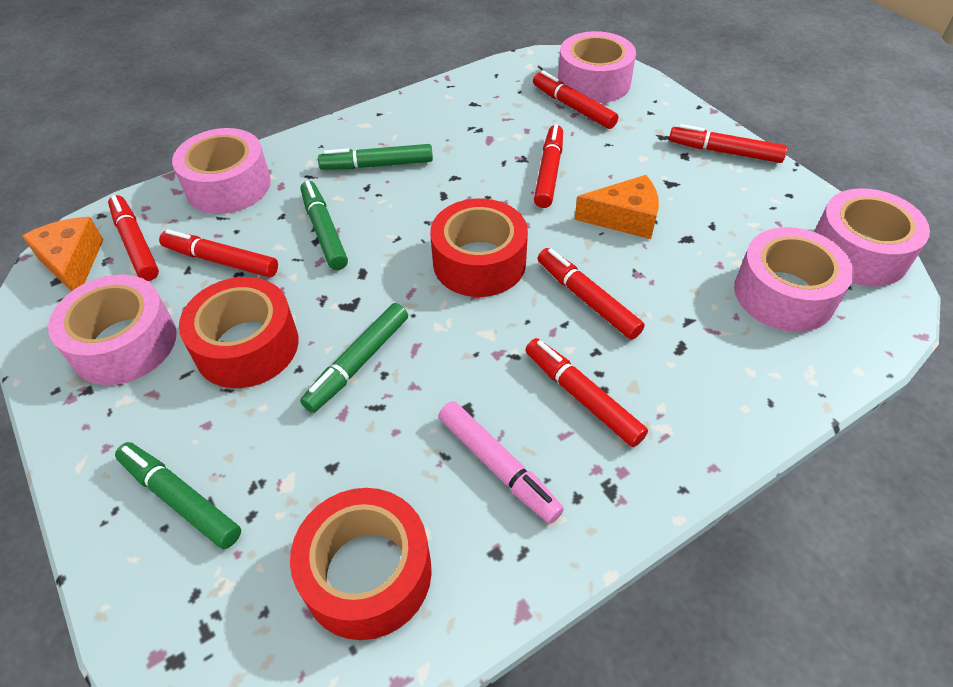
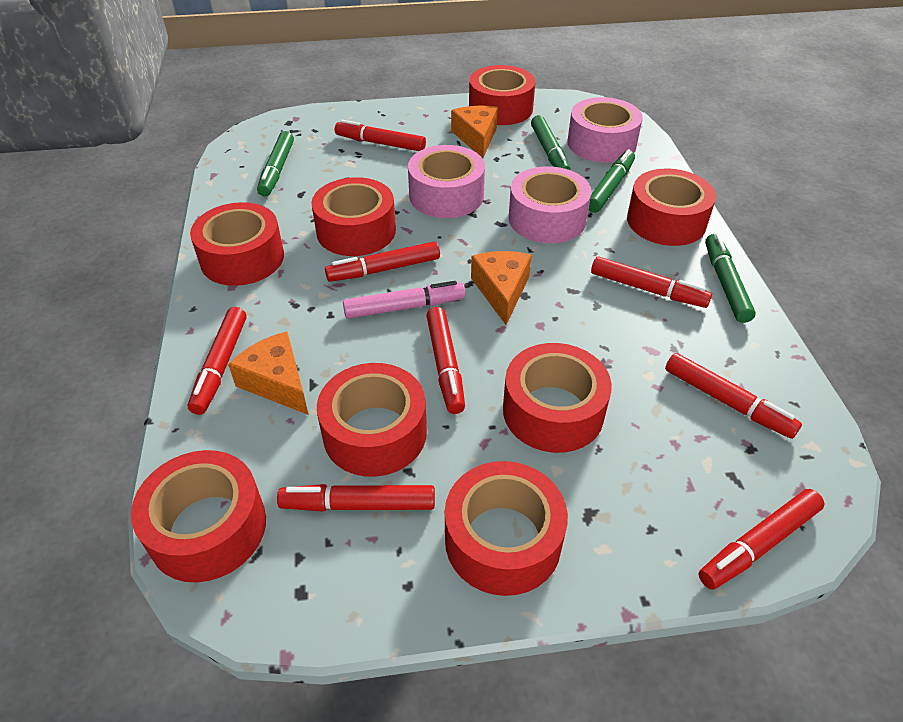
orange cheese: 2 -> 3
pink tape: 5 -> 3
red marker: 7 -> 8
red tape: 3 -> 8

